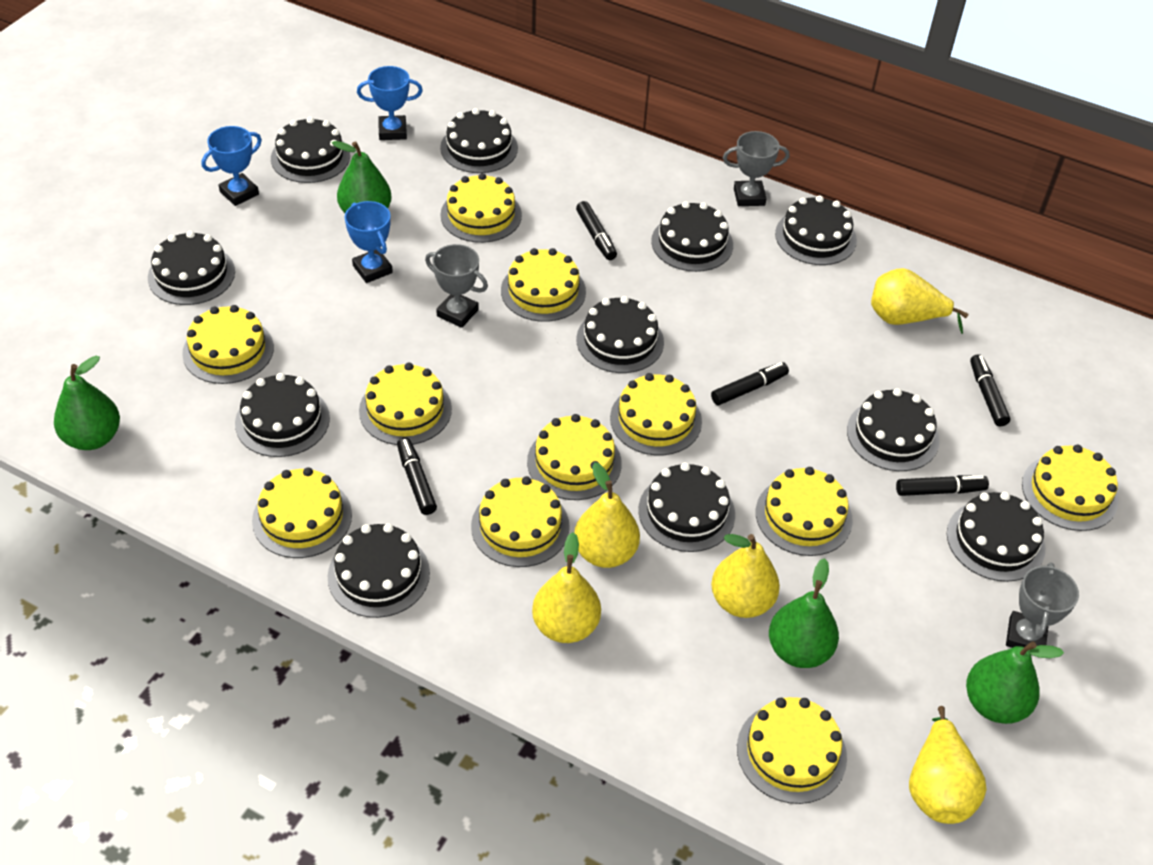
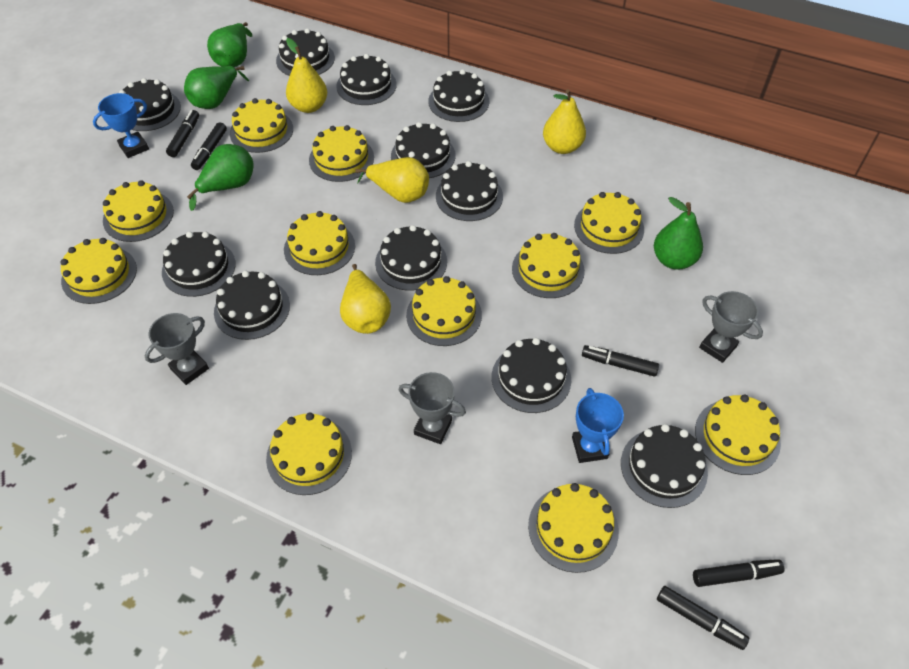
blue trophy: 3 -> 2
yellow pear: 5 -> 4

